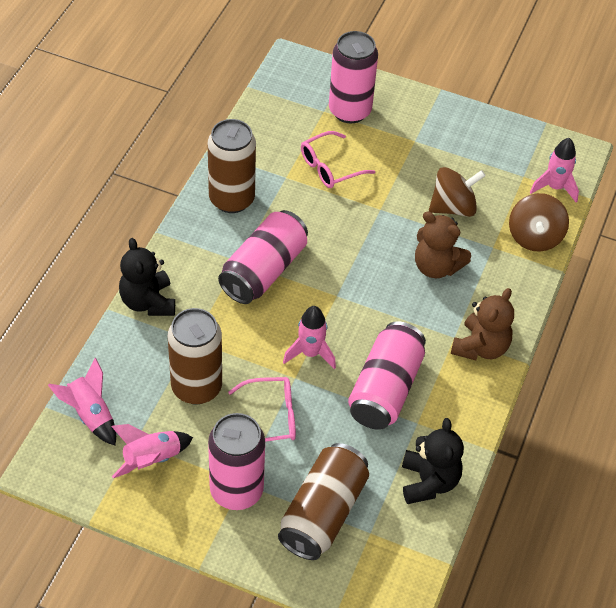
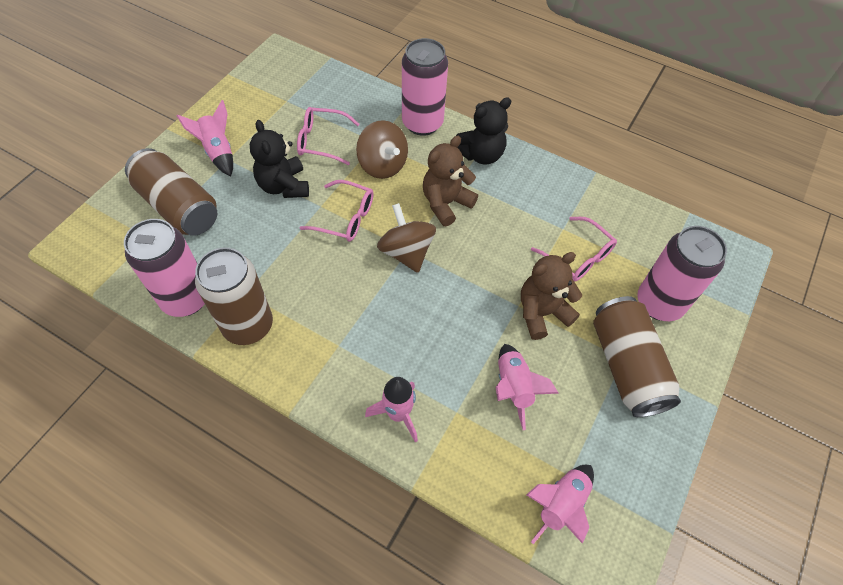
pink can: 4 -> 3
pink glasses: 2 -> 3

